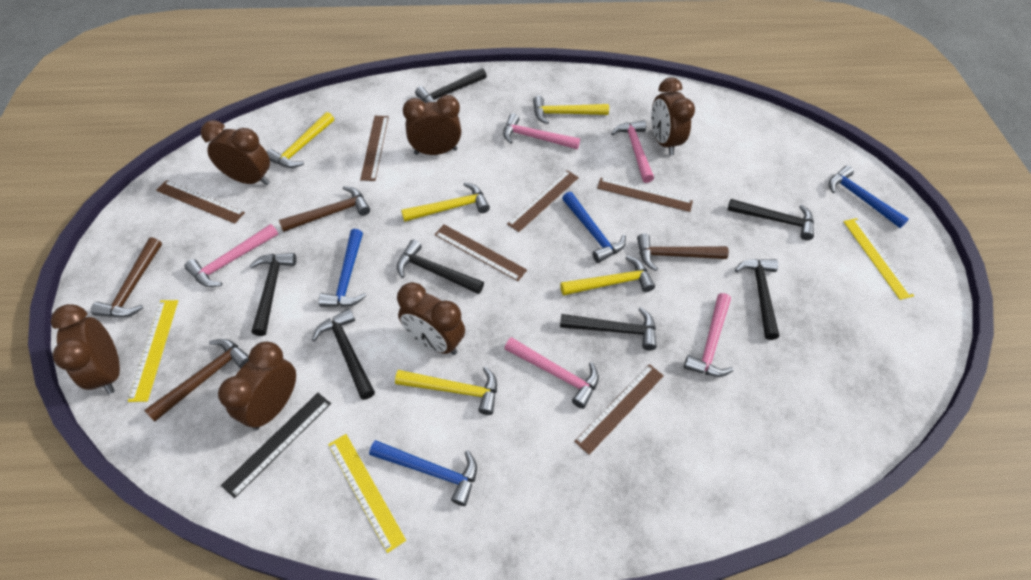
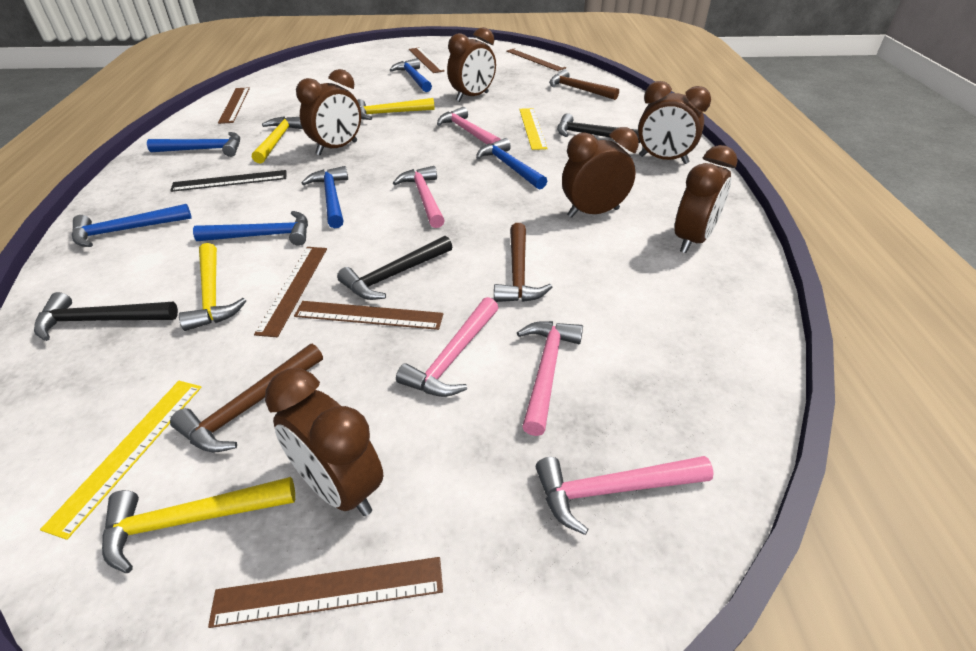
black hammer: 7 -> 3
blue hammer: 4 -> 6
brown hammer: 4 -> 3
yellow hammer: 5 -> 4
yellow ruler: 3 -> 2

